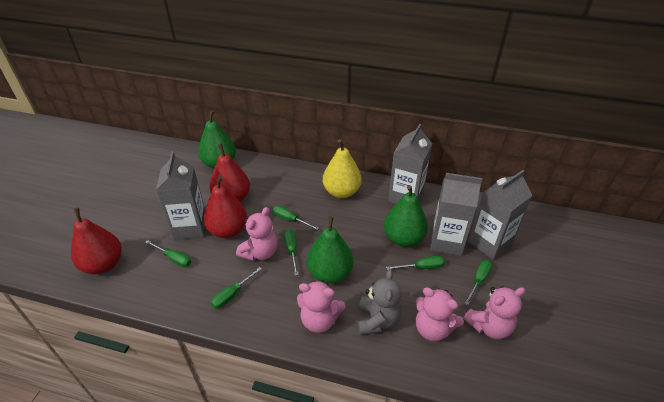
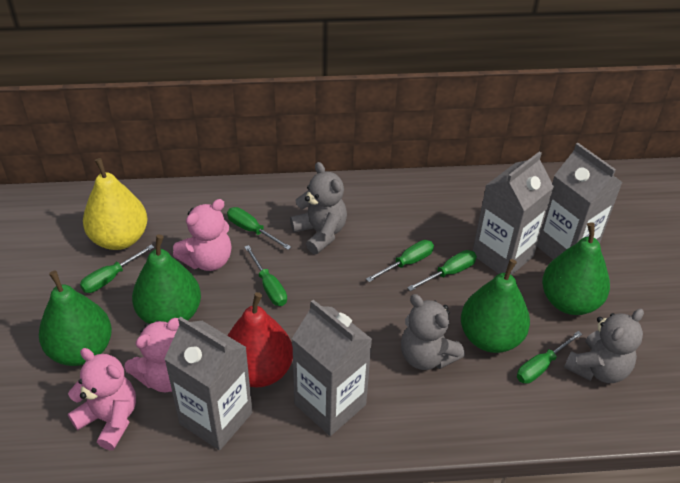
green pear: 3 -> 4
grey teddy bear: 1 -> 3
pink teddy bear: 4 -> 3
red pear: 3 -> 1

